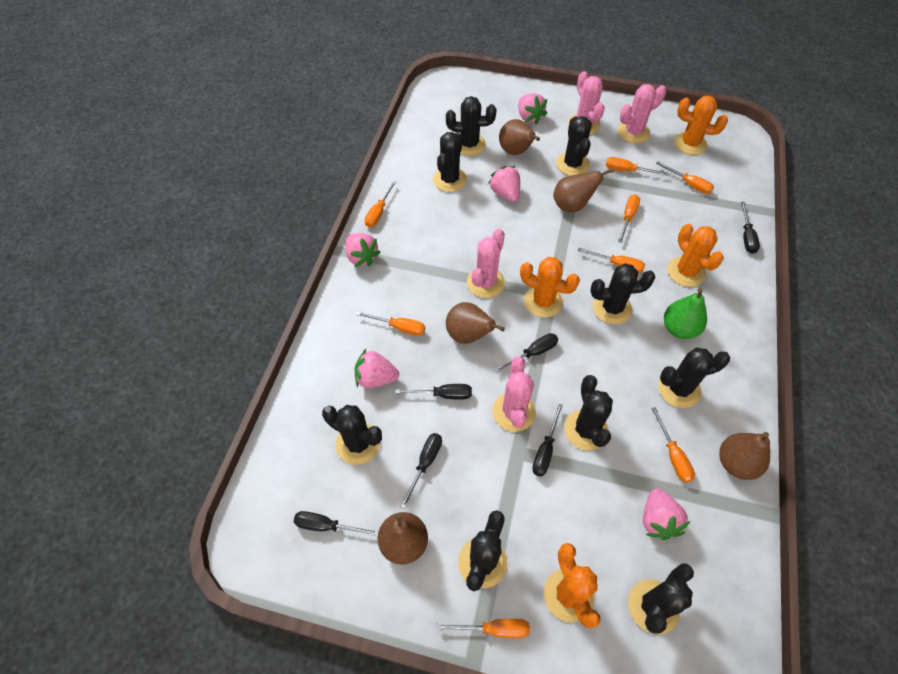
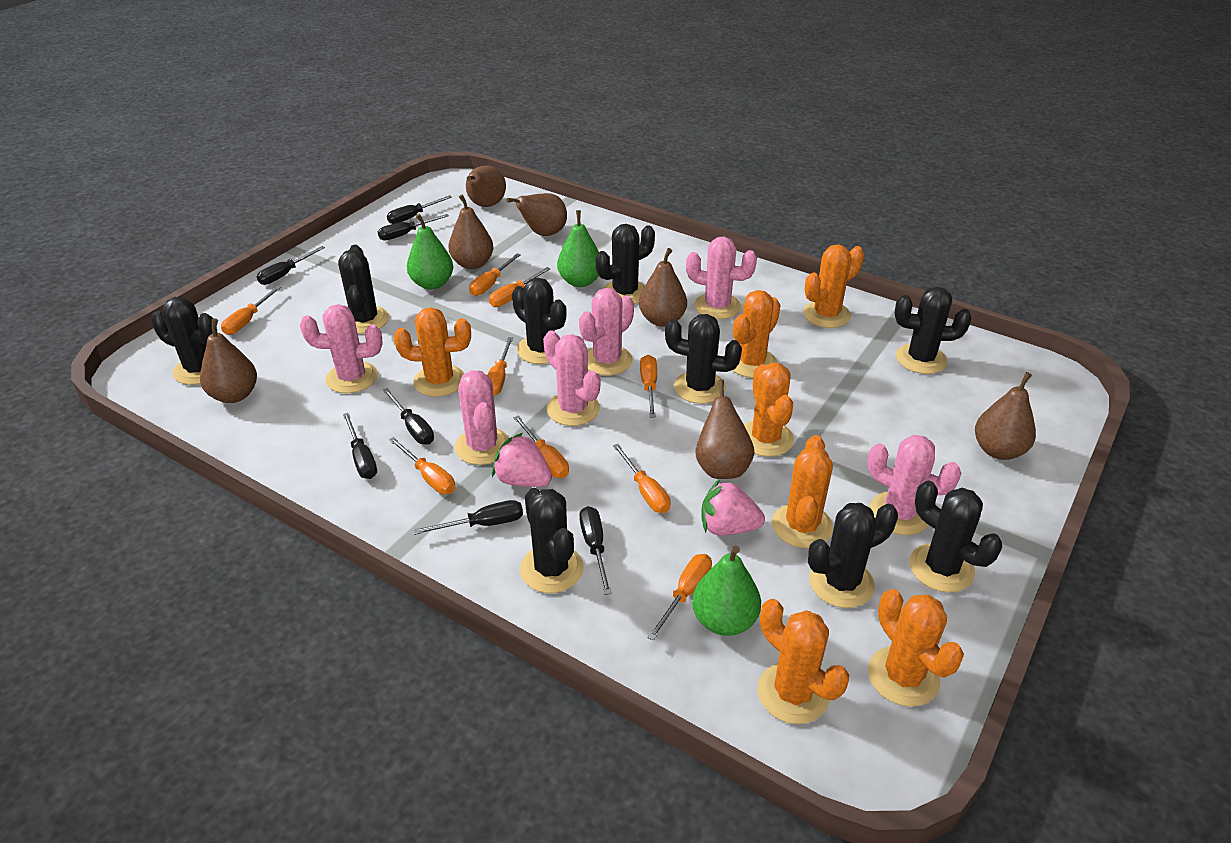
black screwdriver: 6 -> 7
brown pear: 5 -> 7
green pear: 1 -> 3
orange cactus: 4 -> 7
orange screwdriver: 8 -> 9
pink cactus: 4 -> 6
pink strawberry: 5 -> 2

